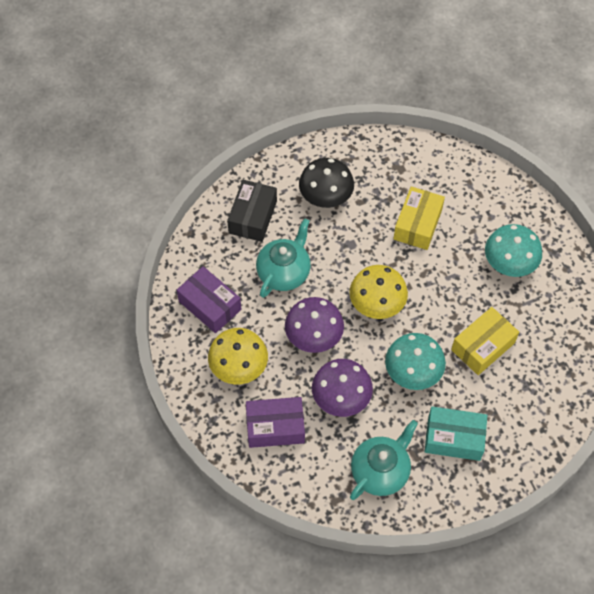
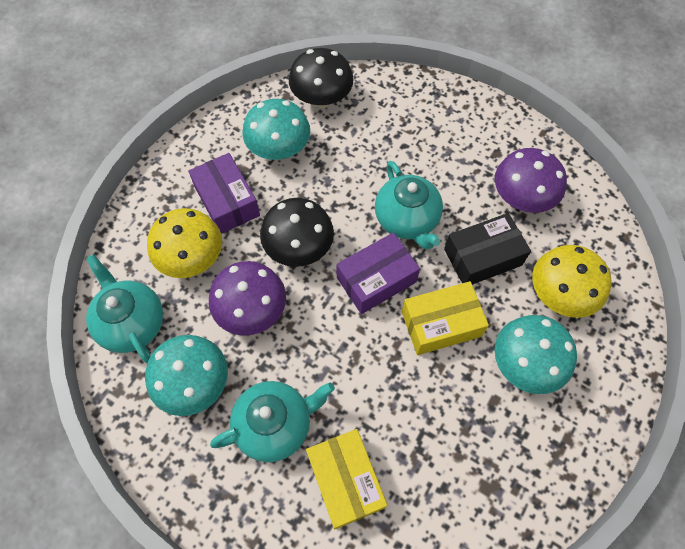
black mushroom: 1 -> 2
turquoise box: 1 -> 0
turquoise mushroom: 2 -> 3
turquoise teapot: 2 -> 3

